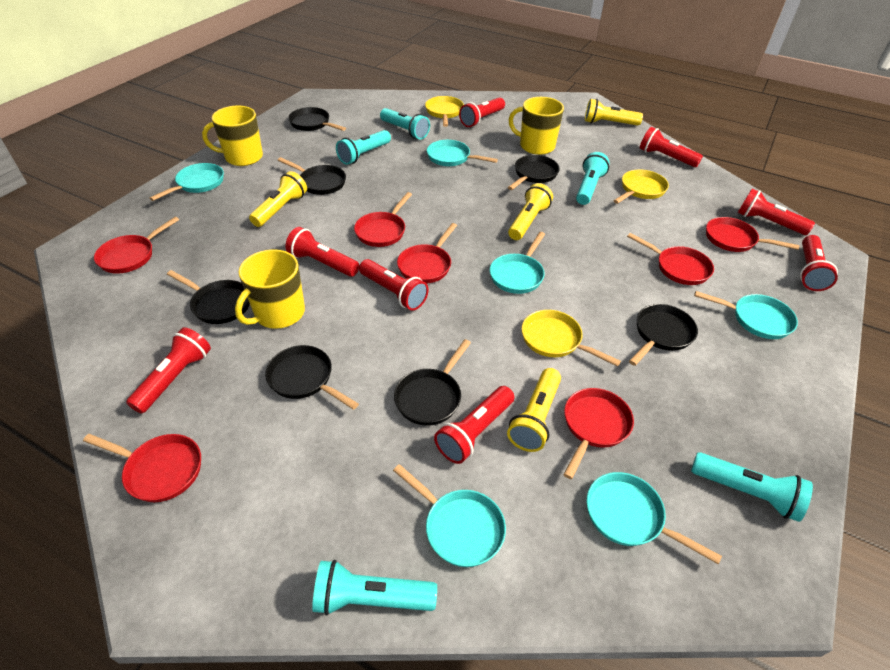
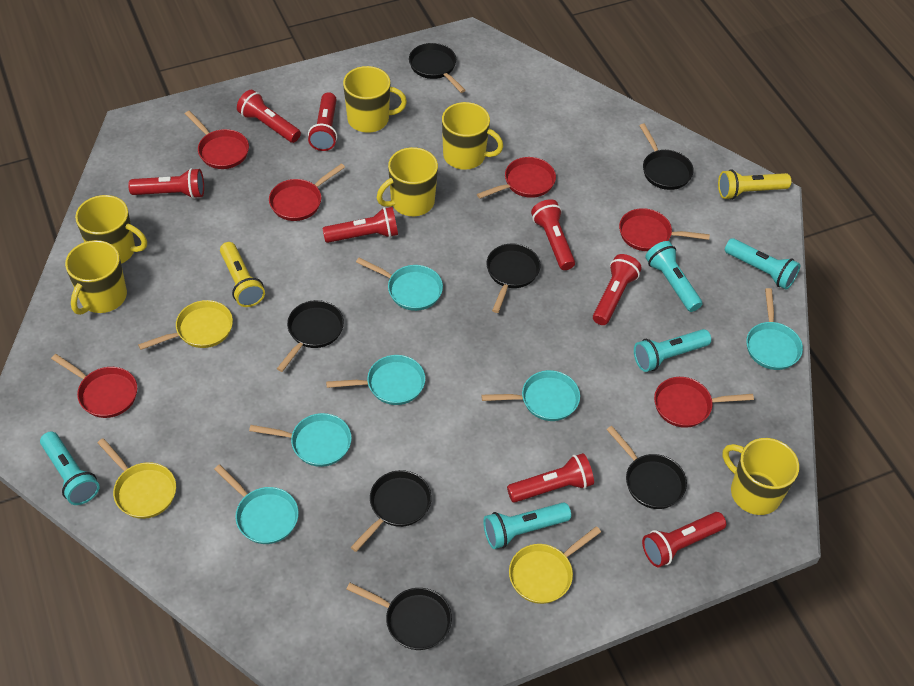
red pan: 7 -> 6
yellow flashlight: 4 -> 2
yellow mug: 3 -> 6

